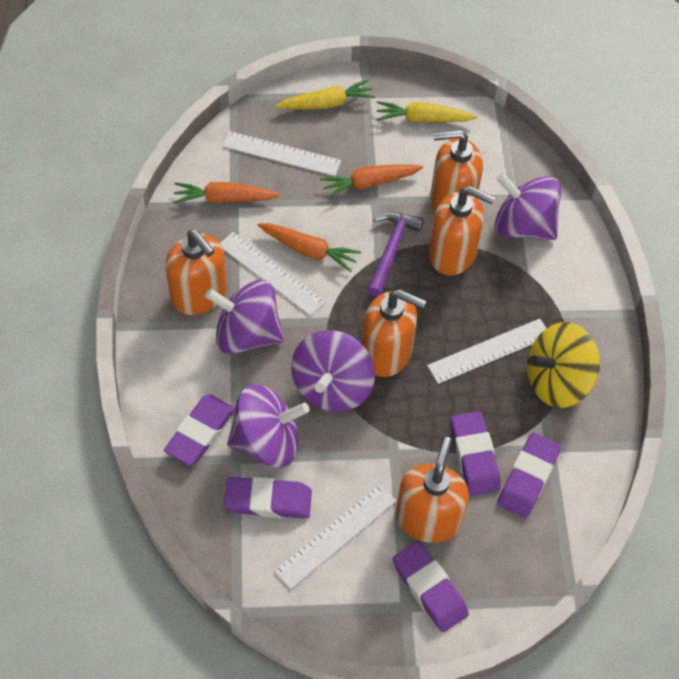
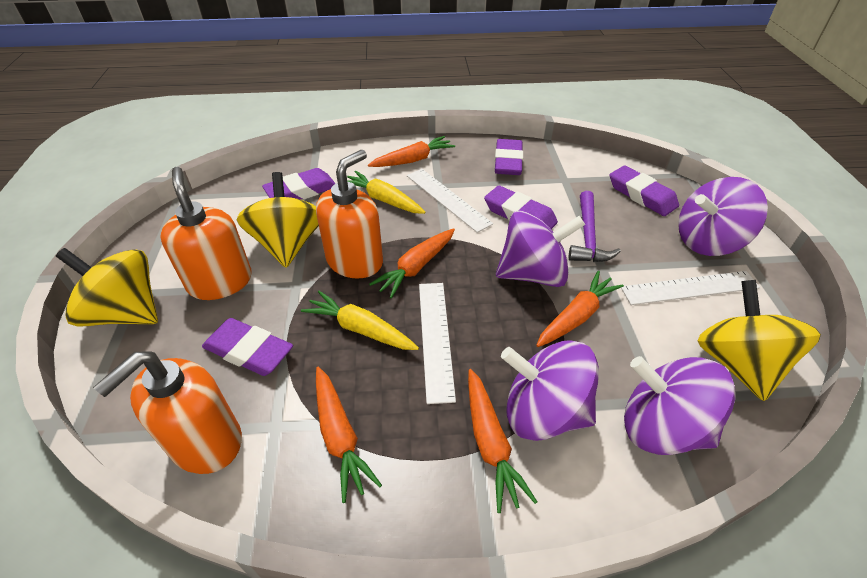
orange carrot: 3 -> 5
orange soap dispenser: 5 -> 3
white ruler: 4 -> 3
yellow spinning top: 1 -> 3

